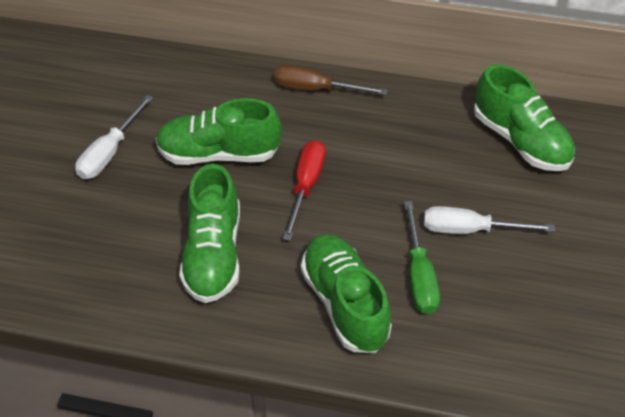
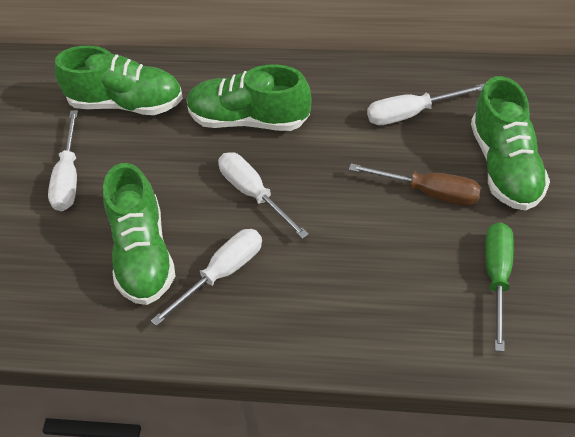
red screwdriver: 1 -> 0
white screwdriver: 2 -> 4

